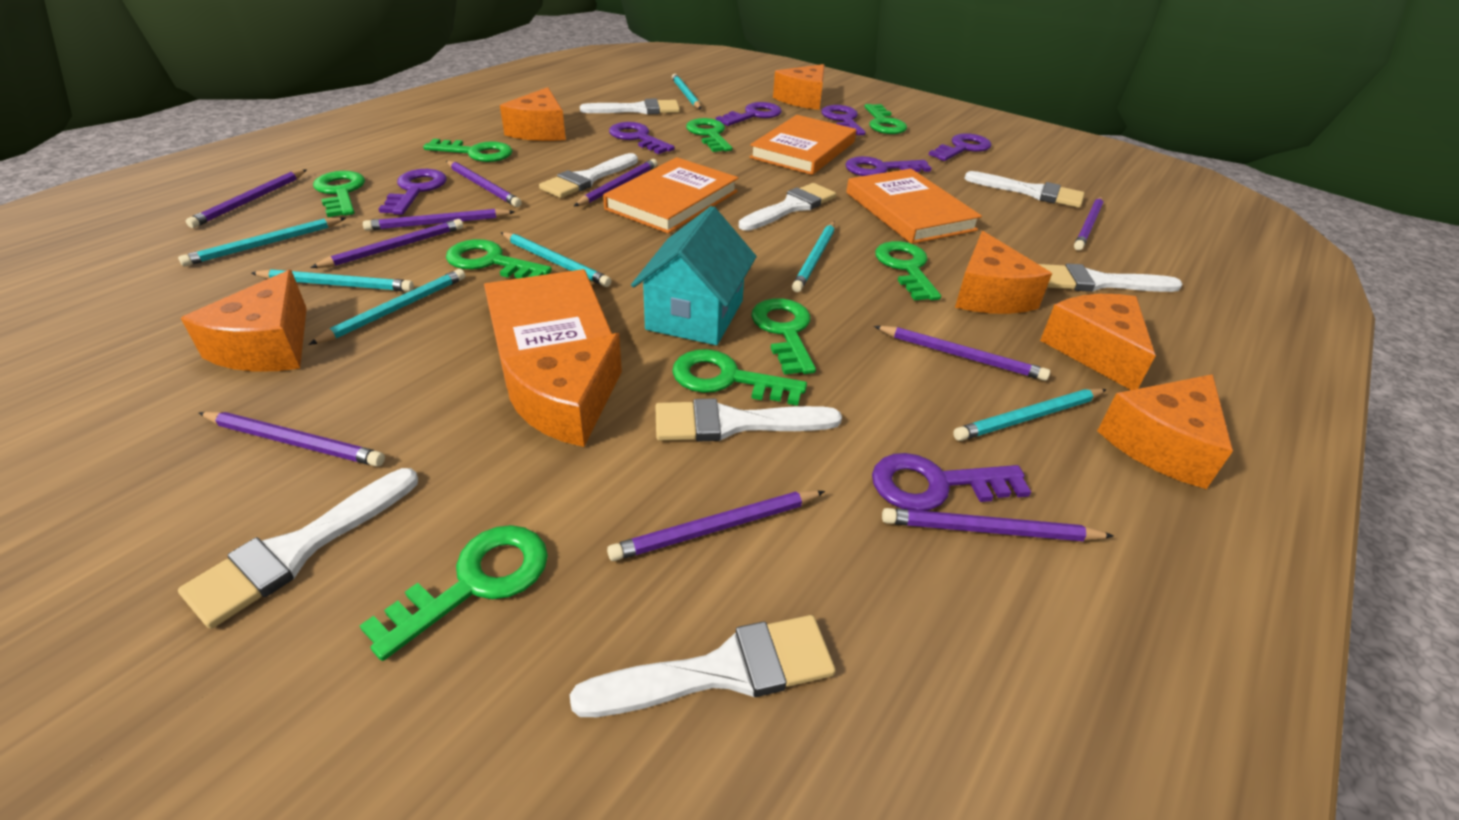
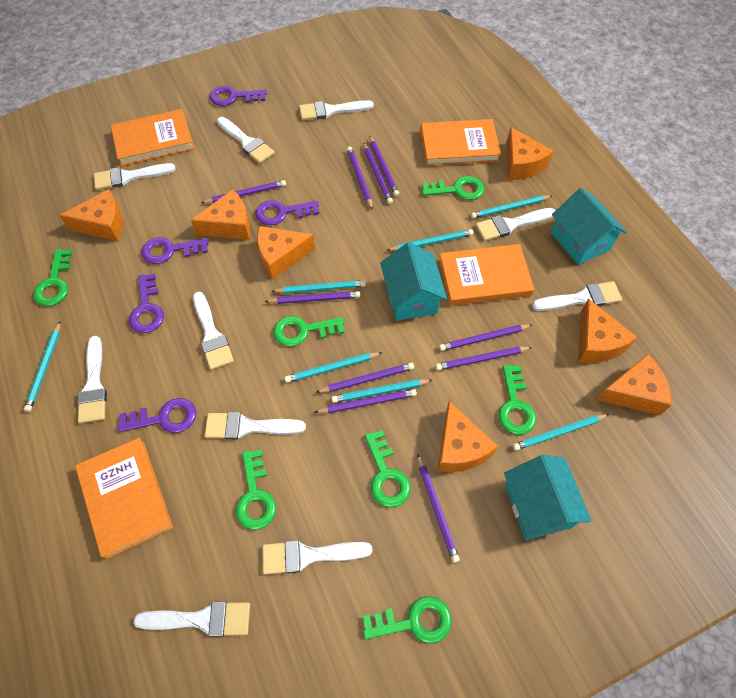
green key: 9 -> 7
purple key: 7 -> 5
turquoise house: 1 -> 3
white brush: 8 -> 10

